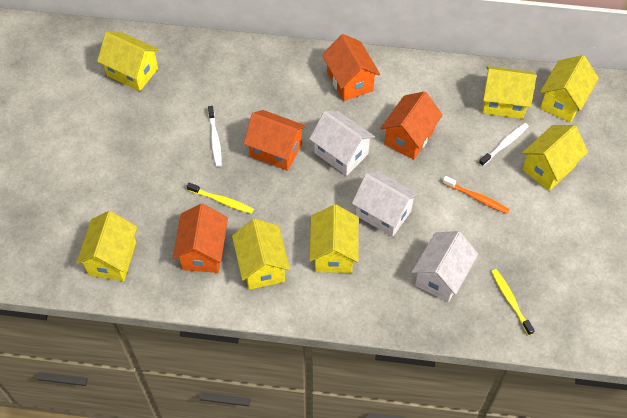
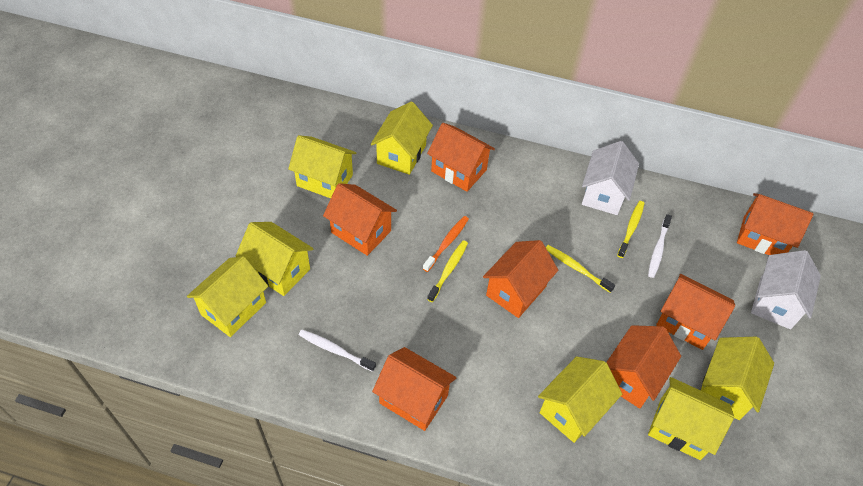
orange house: 4 -> 7
white house: 3 -> 2
yellow toothbrush: 2 -> 3

